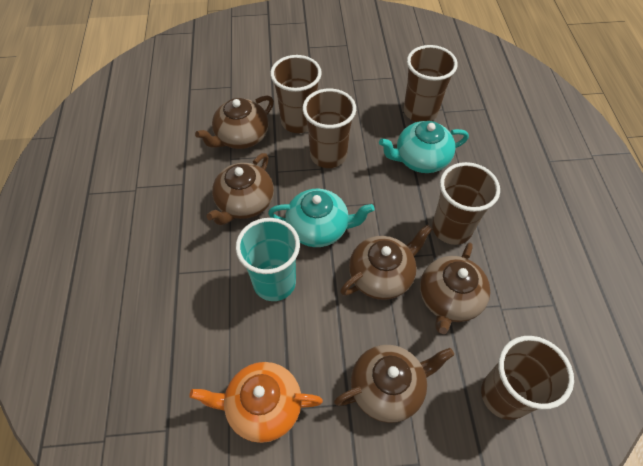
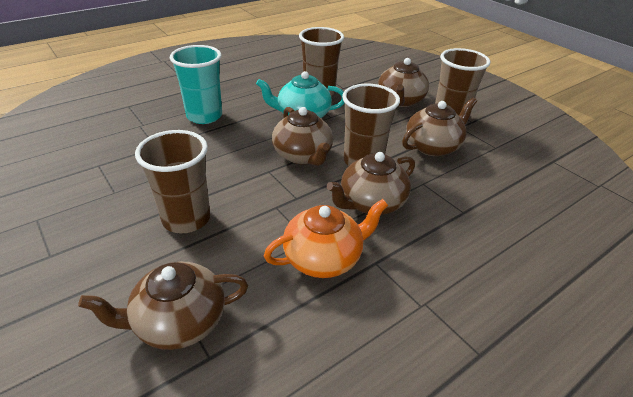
brown cup: 5 -> 4
turquoise teapot: 2 -> 1

